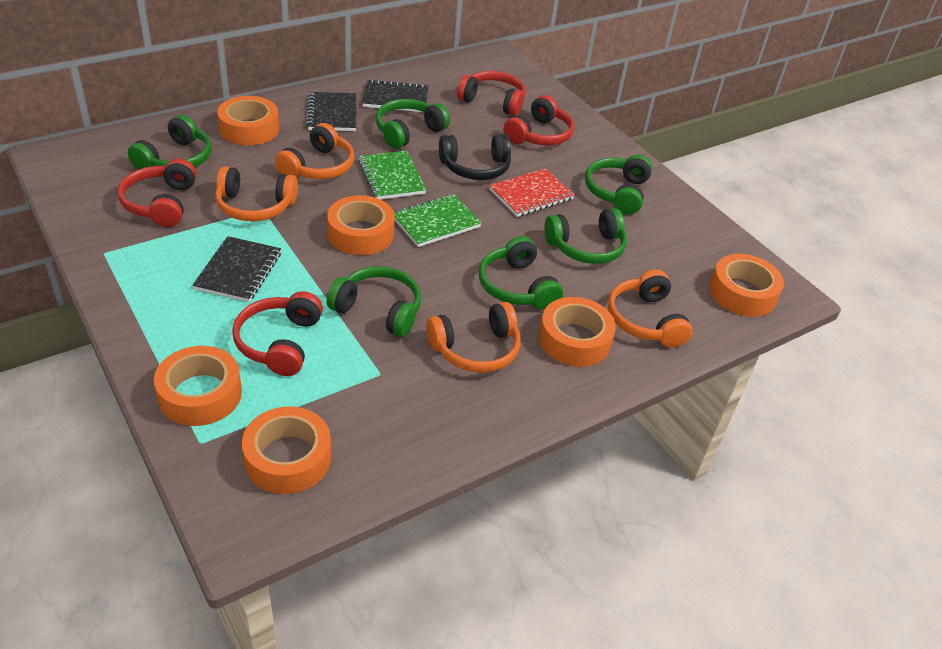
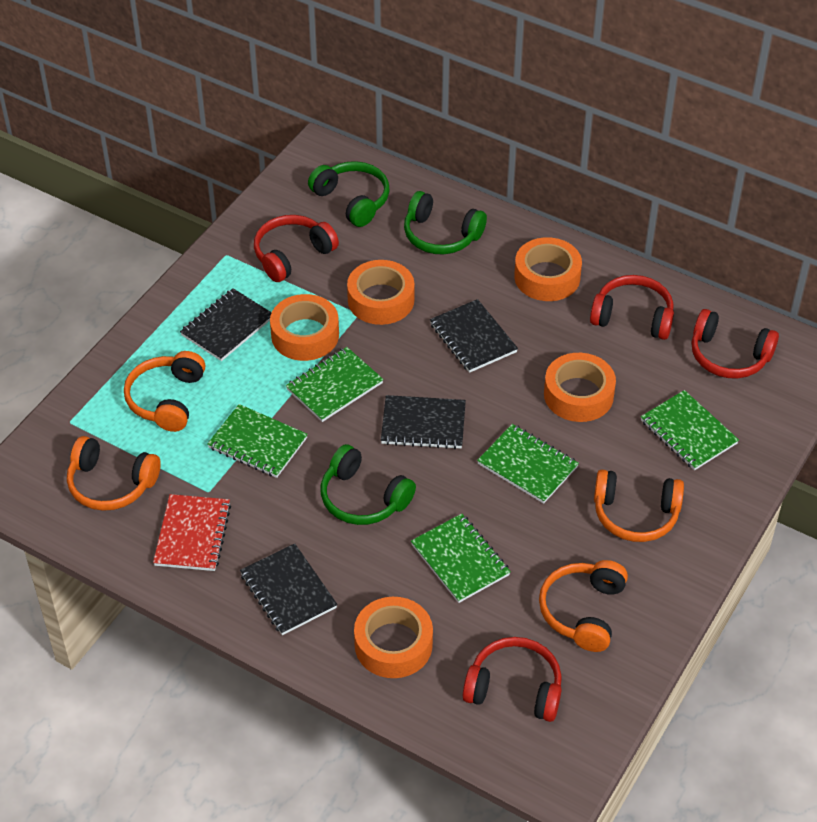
black headphones: 1 -> 0
black notebook: 3 -> 4
green headphones: 6 -> 3
green notebook: 2 -> 5
orange tape: 6 -> 5

